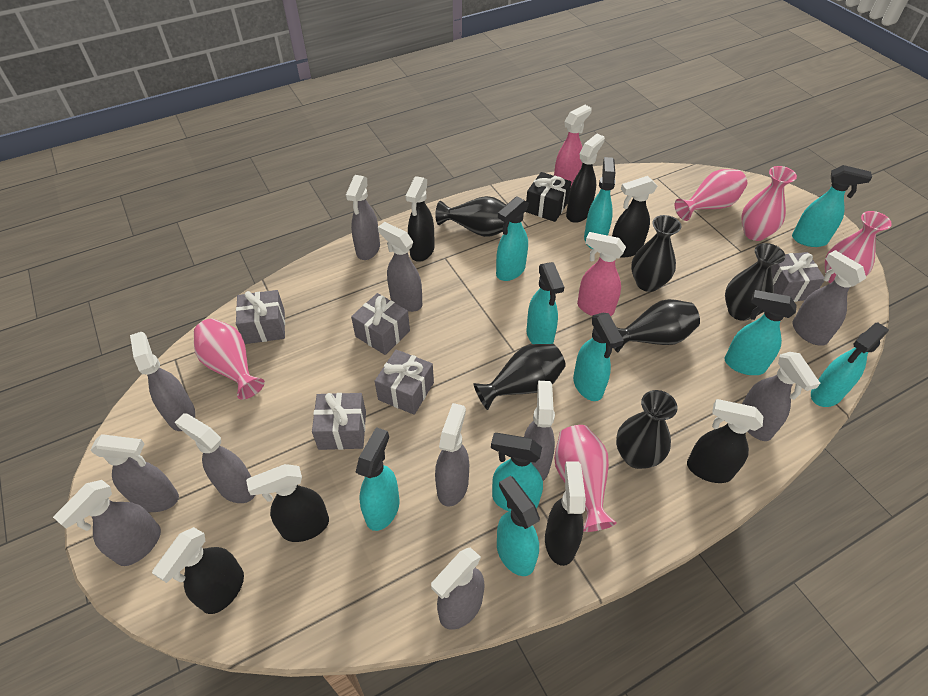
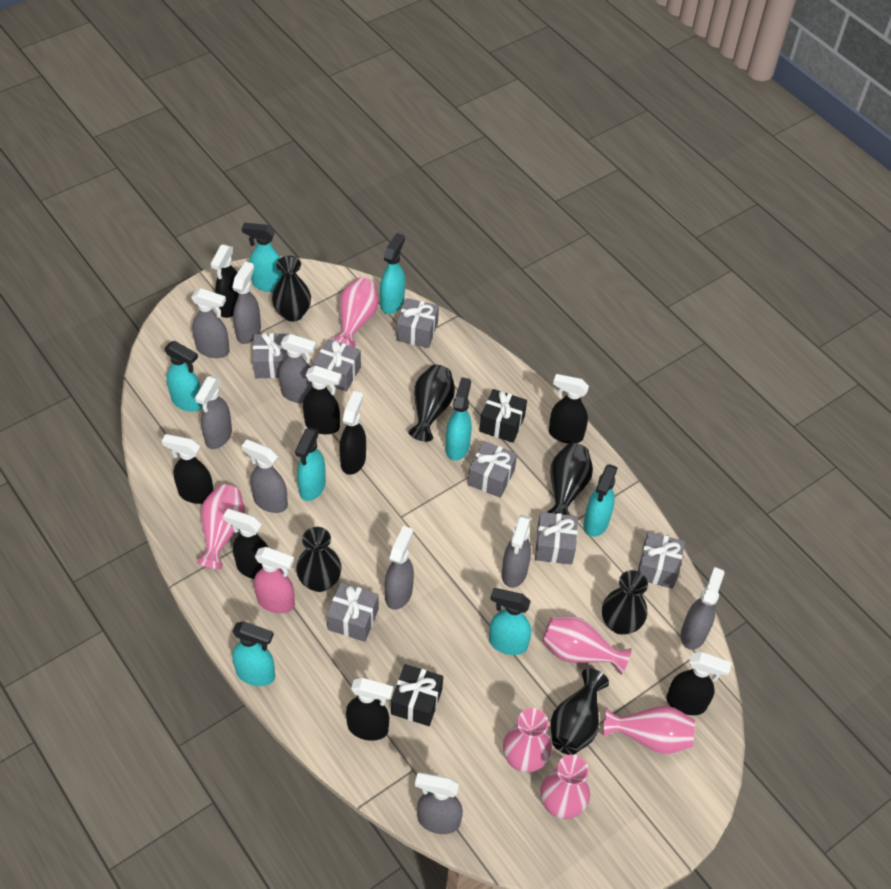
black gift: 1 -> 2
black spray bottle: 7 -> 8
grey gift: 5 -> 7
grey spray bottle: 11 -> 9
pink spray bottle: 2 -> 1
pink vase: 5 -> 6
turquoise spray bottle: 10 -> 8

